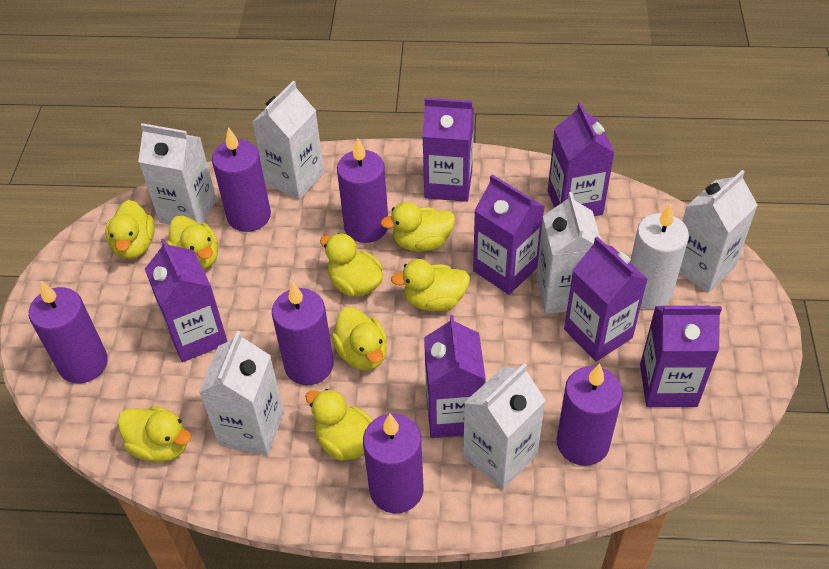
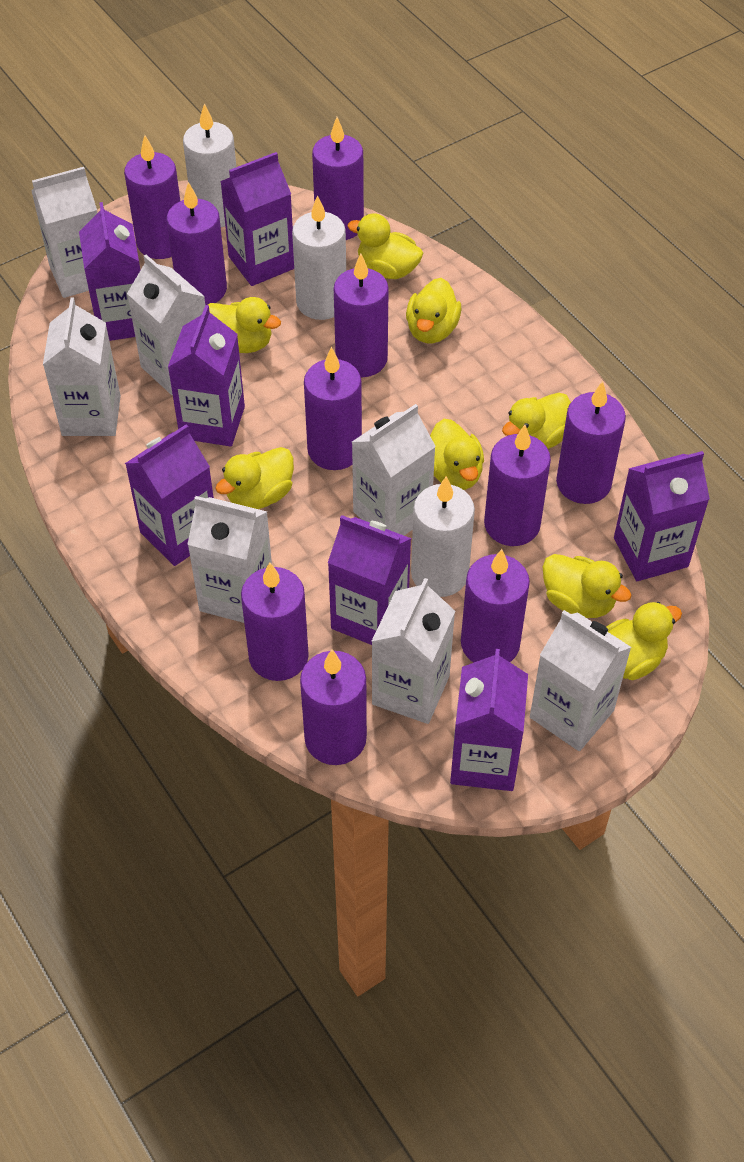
purple candle: 6 -> 10
white candle: 1 -> 3
white carton: 6 -> 7

